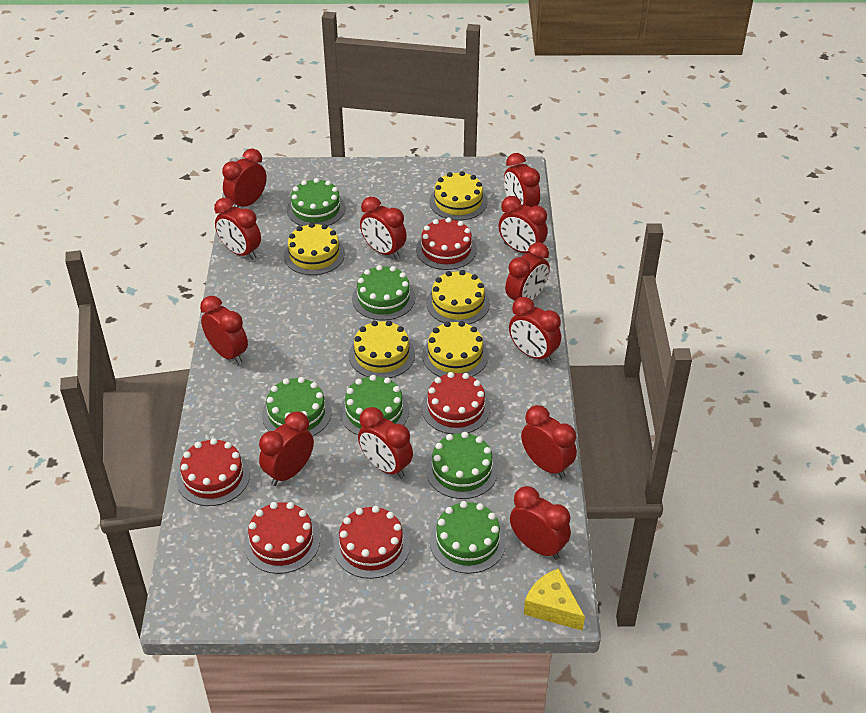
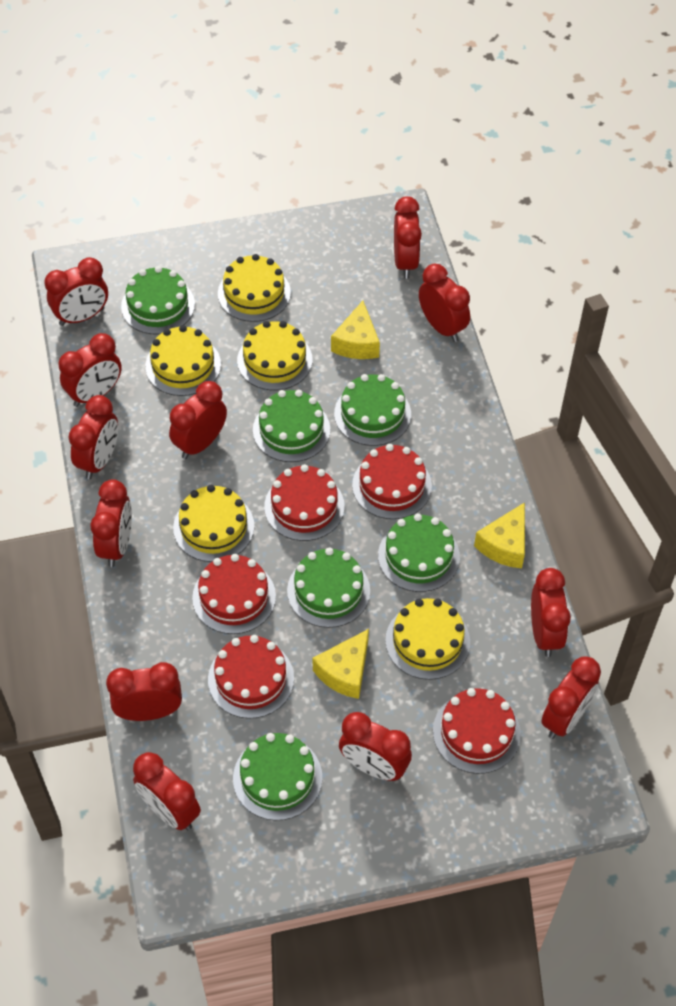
yellow cheese: 1 -> 3

